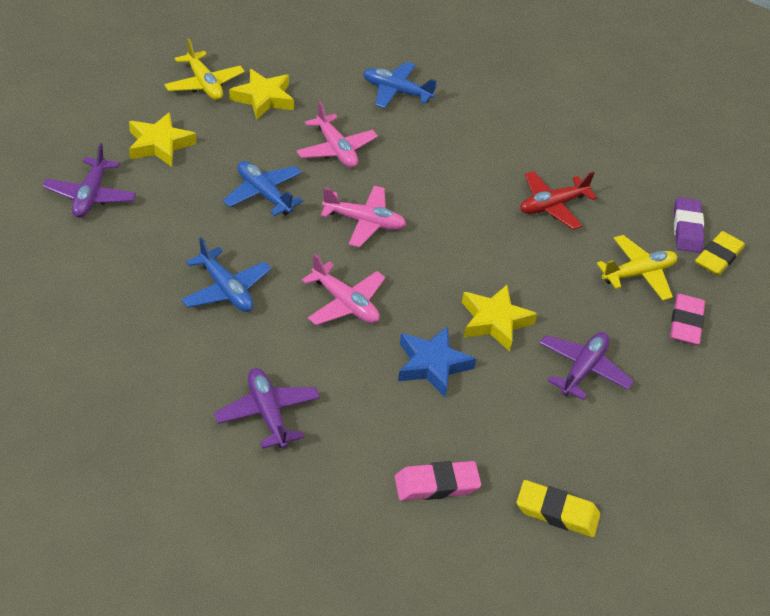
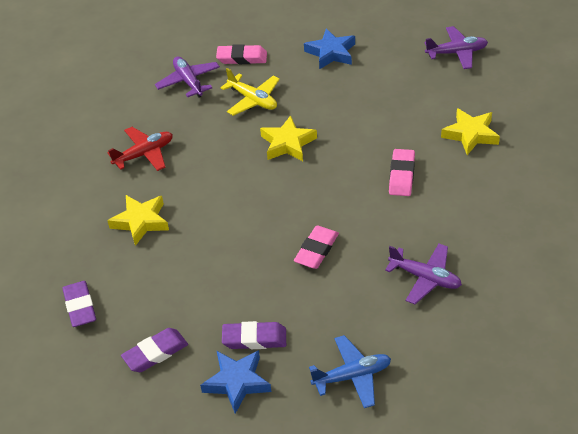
blue plane: 3 -> 1
blue star: 1 -> 2
pink eraser: 2 -> 3
pink plane: 3 -> 0
purple eraser: 1 -> 3
yellow eraser: 2 -> 0
yellow plane: 2 -> 1

